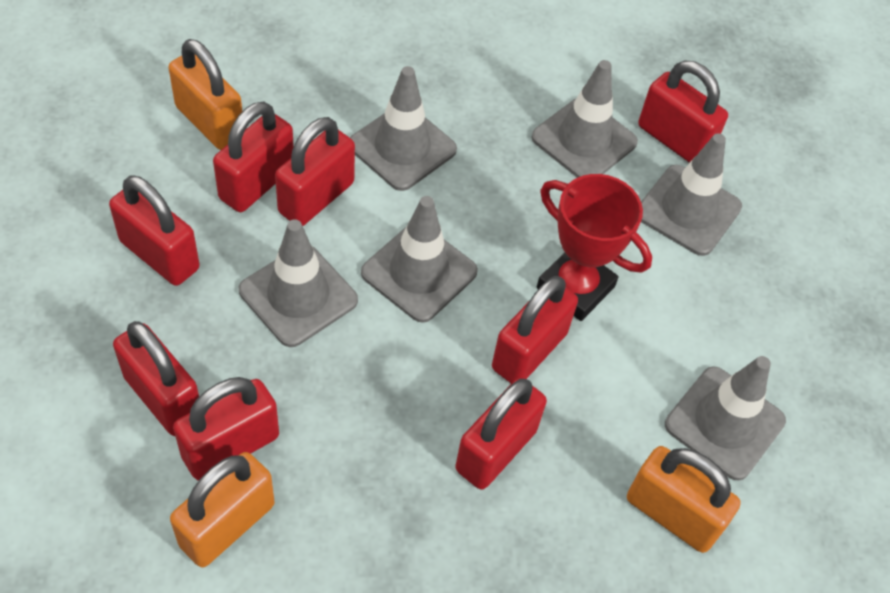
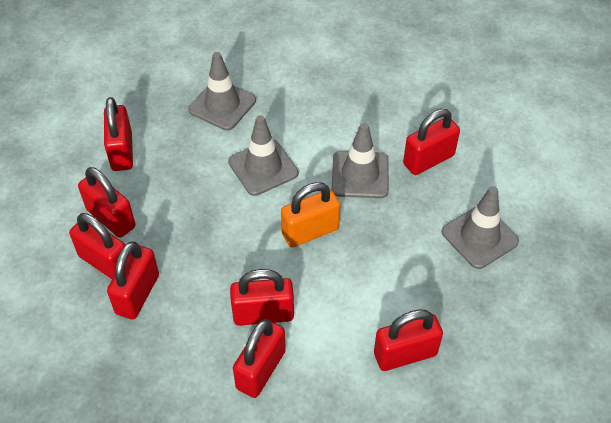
grey traffic cone: 6 -> 4
orange padlock: 3 -> 1
red trophy: 1 -> 0

